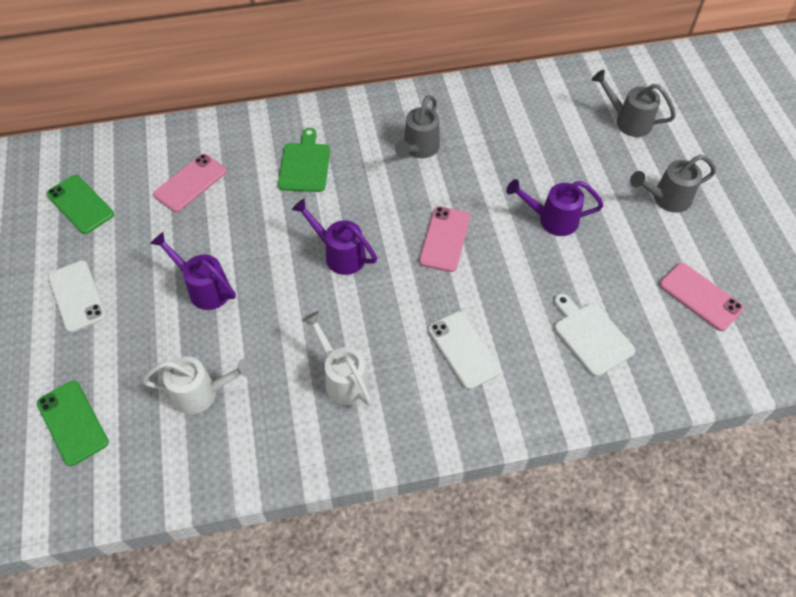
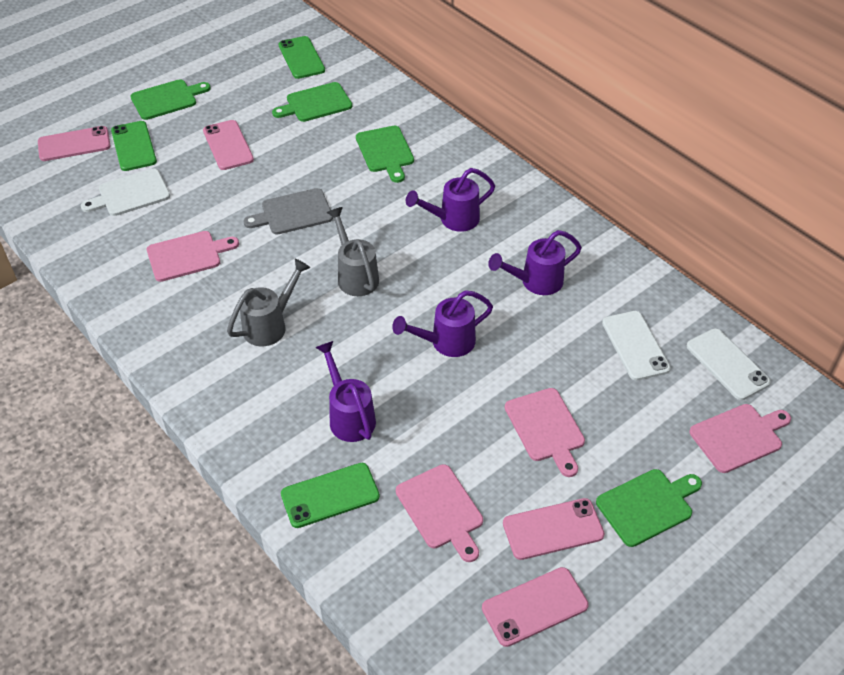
green cutting board: 1 -> 4
green phone: 2 -> 3
grey cutting board: 0 -> 1
grey watering can: 3 -> 2
pink cutting board: 0 -> 4
pink phone: 3 -> 4
purple watering can: 3 -> 4
white watering can: 2 -> 0

